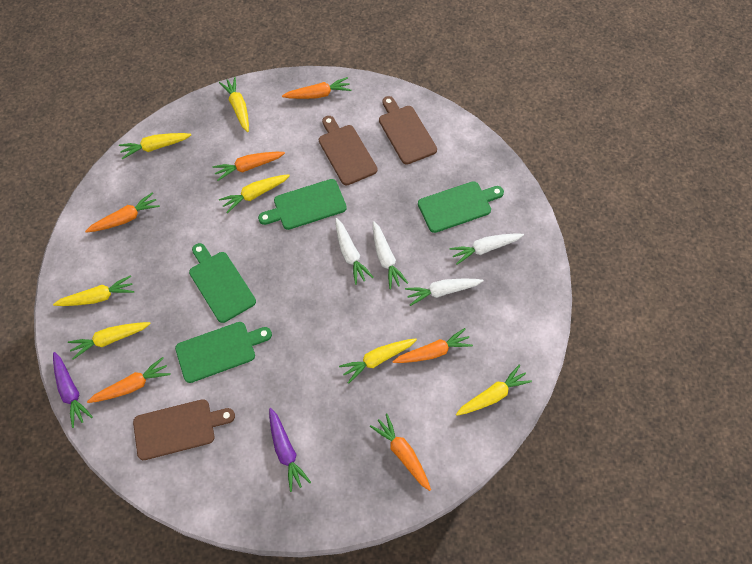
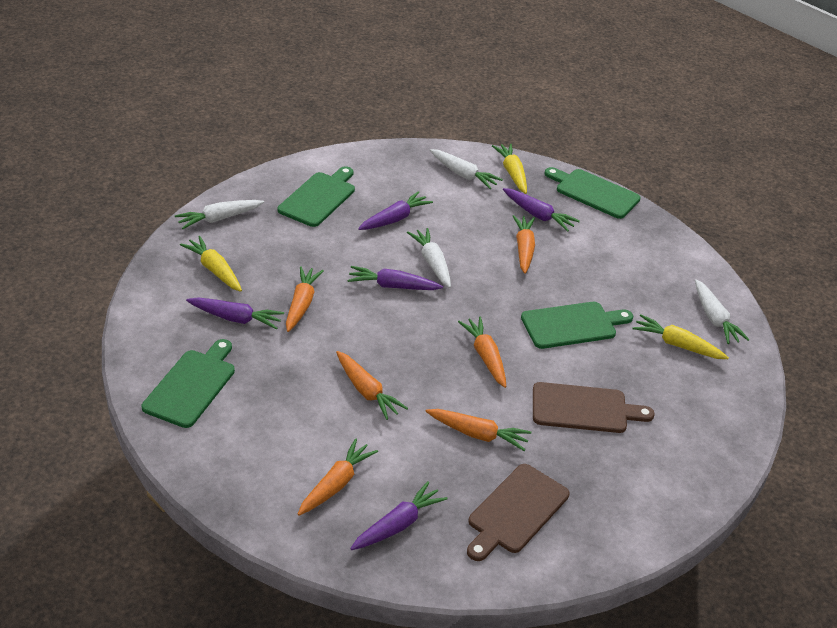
brown cutting board: 3 -> 2
purple carrot: 2 -> 5
yellow carrot: 7 -> 3

